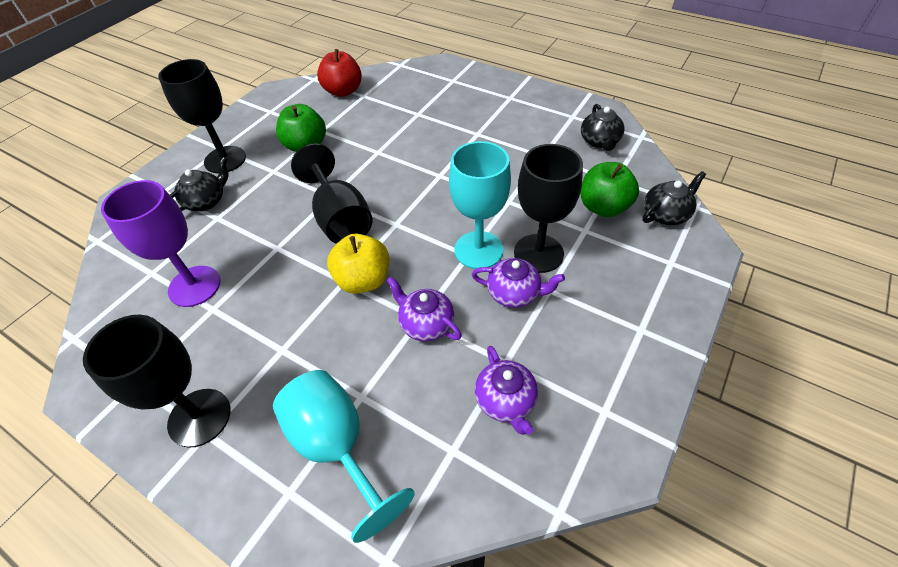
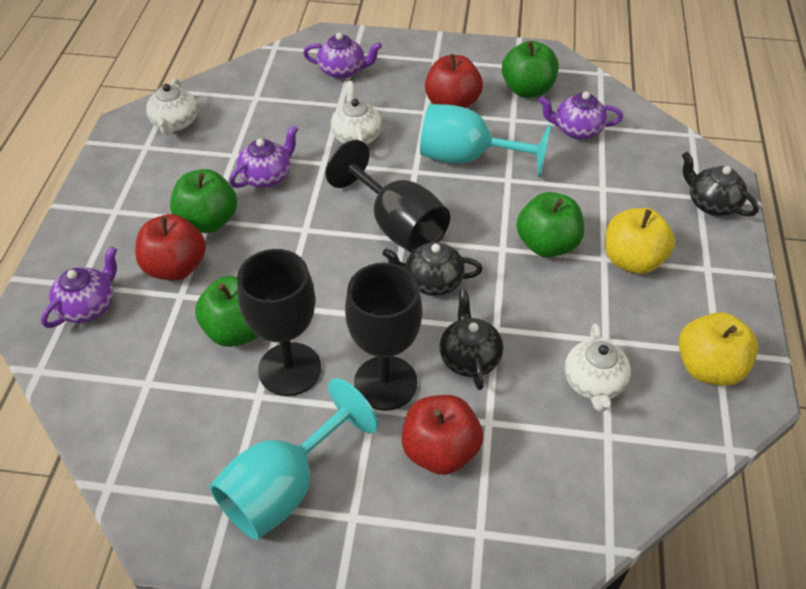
black goblet: 4 -> 3
green apple: 2 -> 4
purple goblet: 1 -> 0
purple teapot: 3 -> 4
red apple: 1 -> 3
white teapot: 0 -> 3
yellow apple: 1 -> 2

